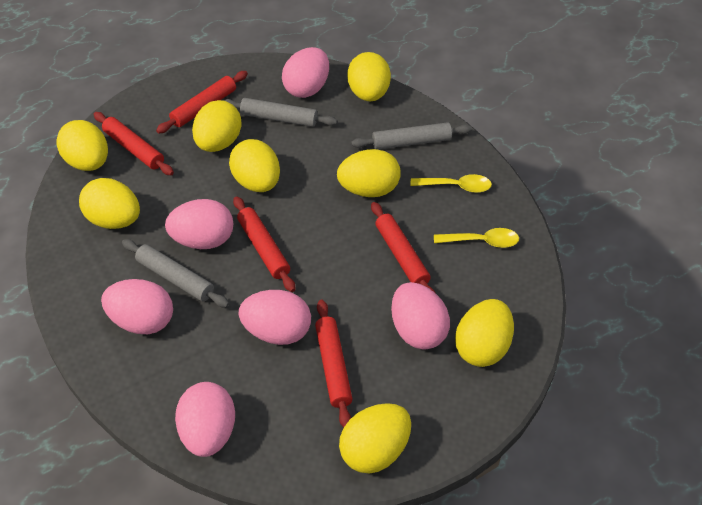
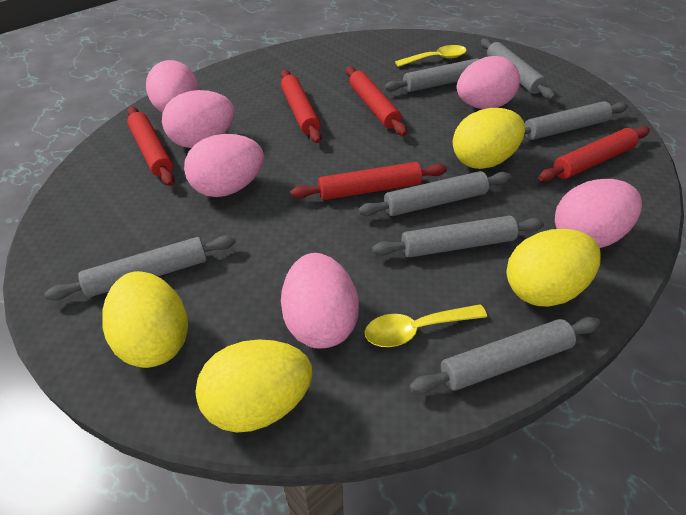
grey rolling pin: 3 -> 7
yellow egg: 8 -> 4

